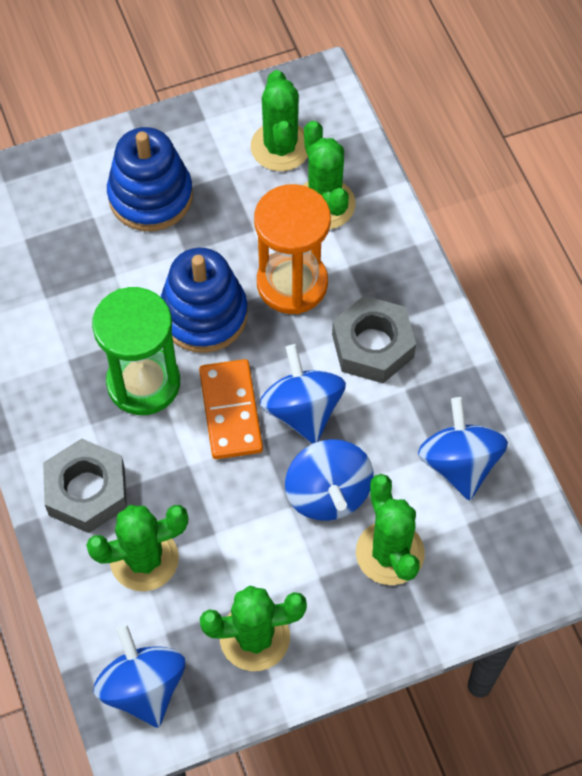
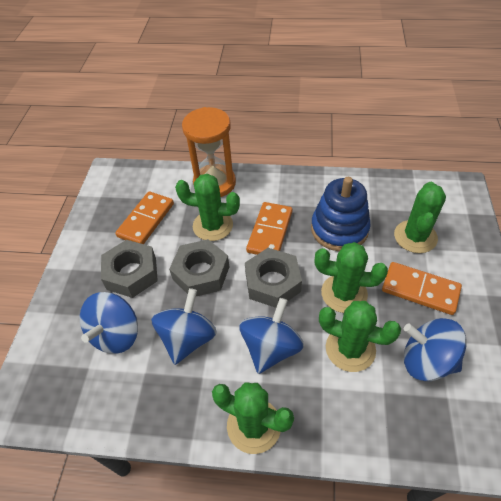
blue stacking toy: 2 -> 1
green hourglass: 1 -> 0
grey nut: 2 -> 3
orange domino: 1 -> 3

